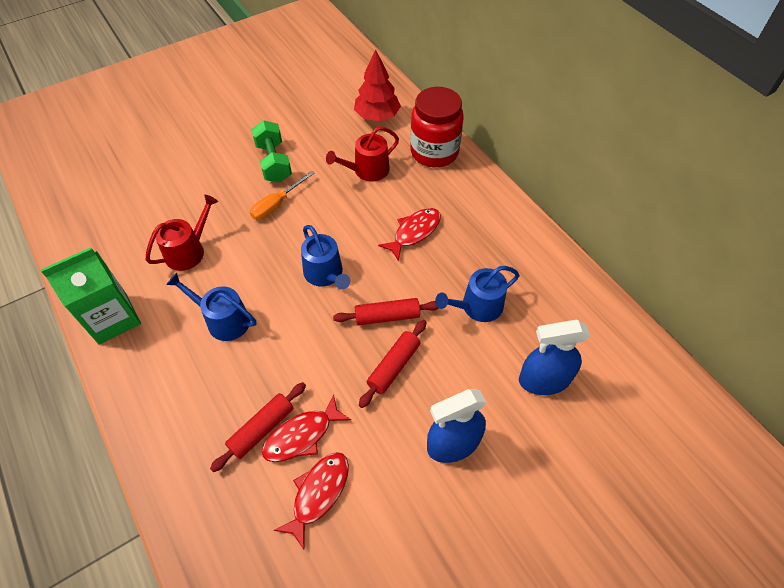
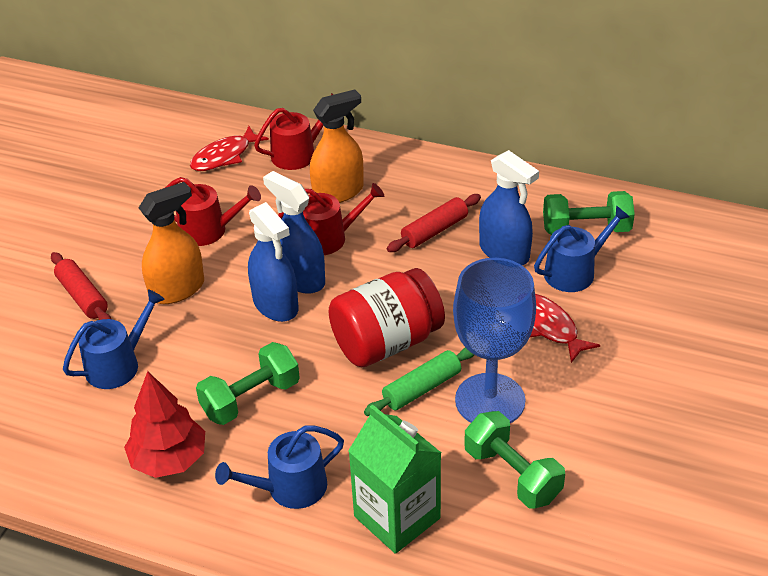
blue goblet: 0 -> 1
blue spray bottle: 2 -> 3
green dumbbell: 1 -> 3
green rolling pin: 0 -> 1
orange screwdriver: 1 -> 0
orange spray bottle: 0 -> 2
red fish: 3 -> 2
red rolling pin: 3 -> 2
red watering can: 2 -> 3

